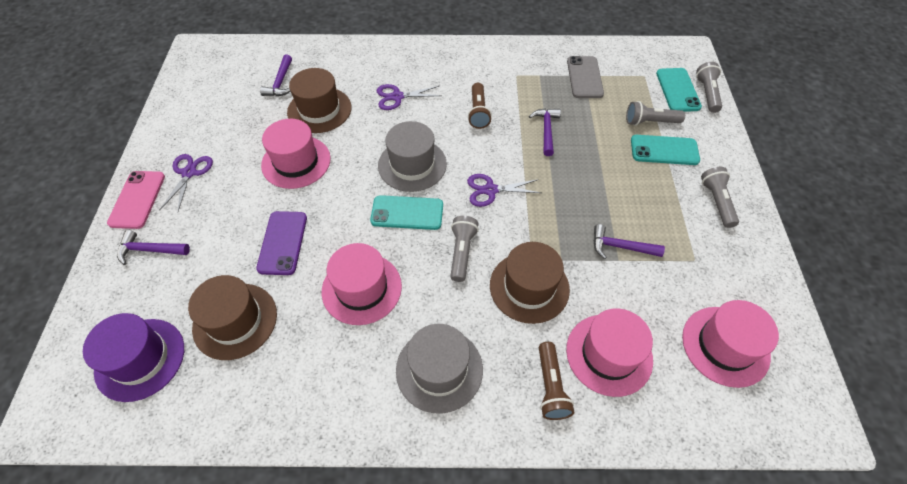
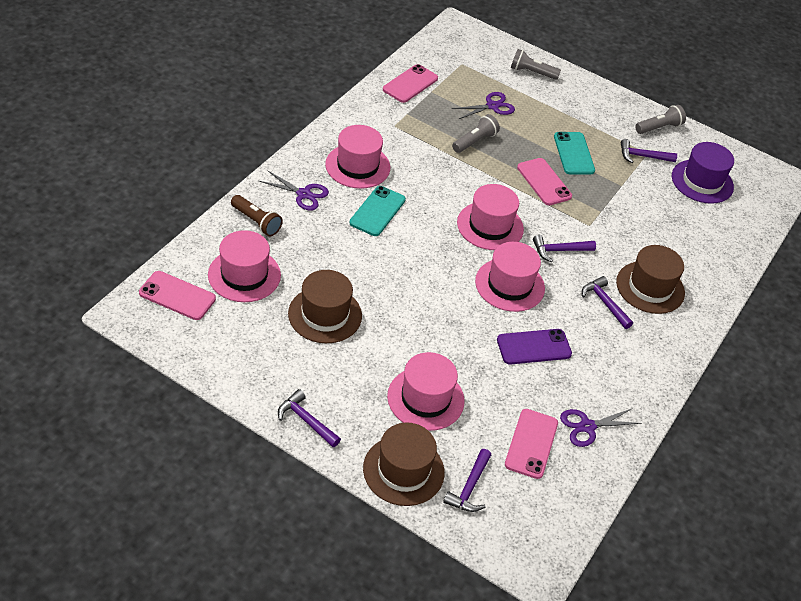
brown flashlight: 2 -> 1
grey flashlight: 4 -> 3
grey hat: 2 -> 0
grey phone: 1 -> 0
pink hat: 4 -> 5
pink phone: 1 -> 4
purple hammer: 4 -> 5
turquoise phone: 3 -> 2

